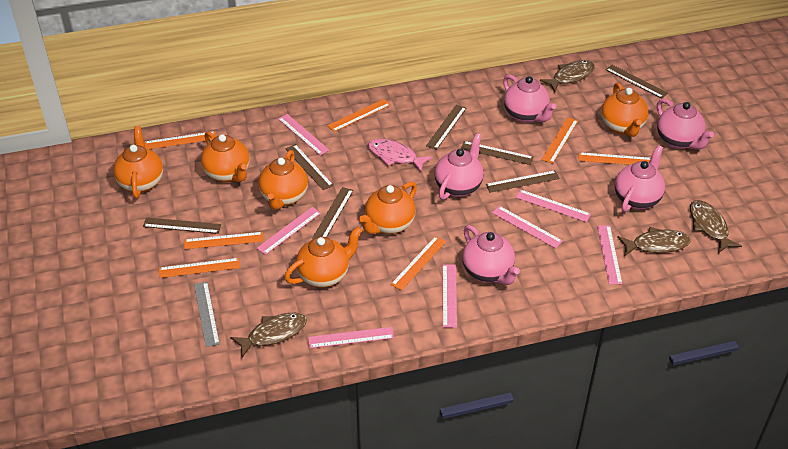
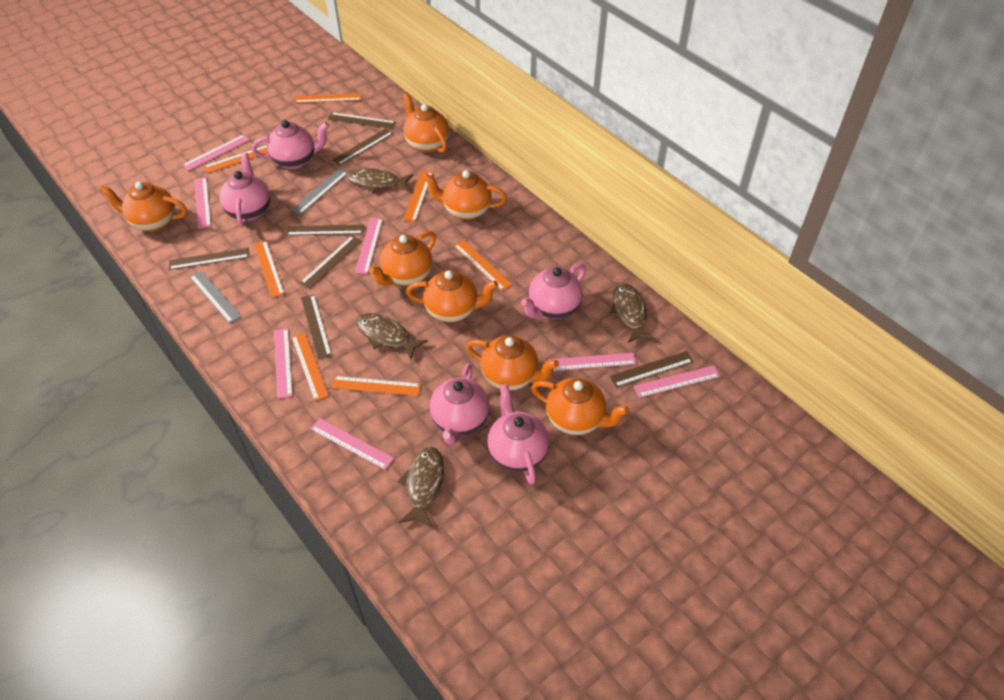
grey ruler: 1 -> 2
orange teapot: 6 -> 7
pink fish: 1 -> 0

